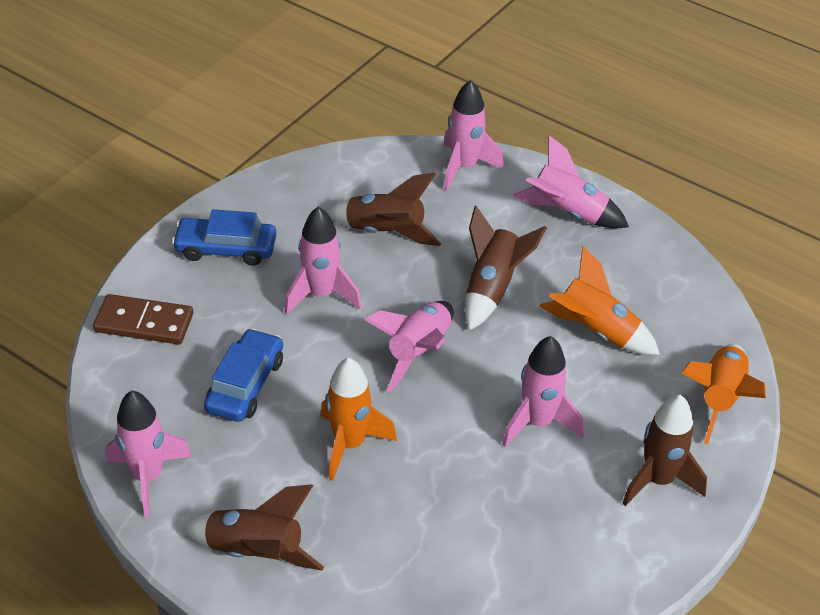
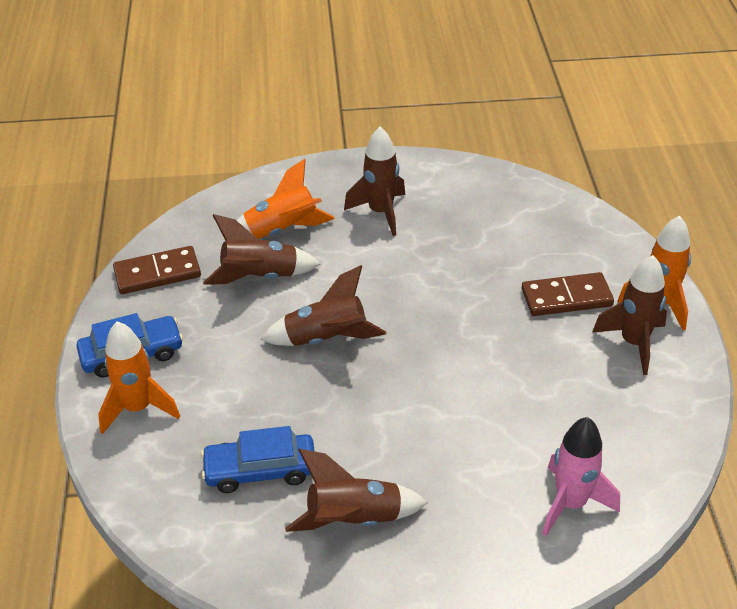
brown domino: 1 -> 2
brown rocket: 4 -> 5
pink rocket: 6 -> 1

